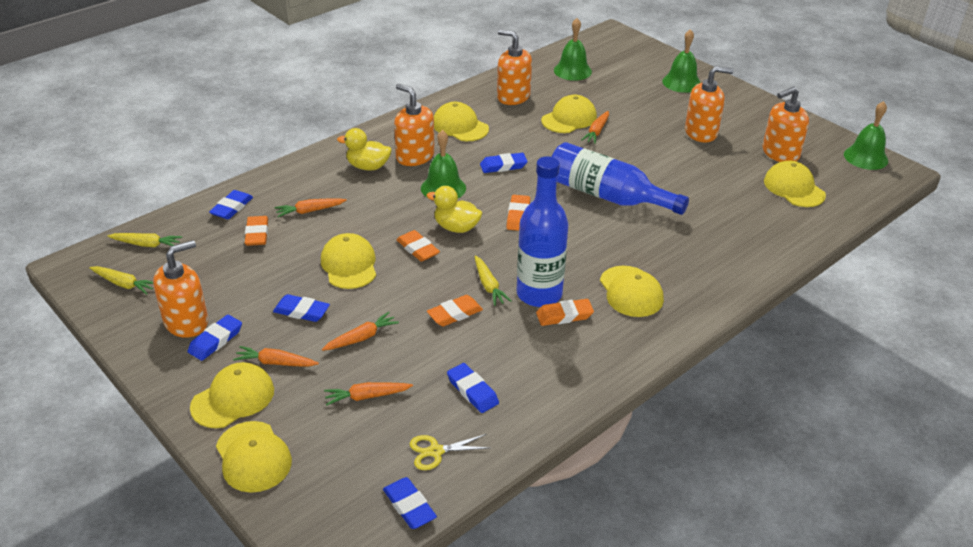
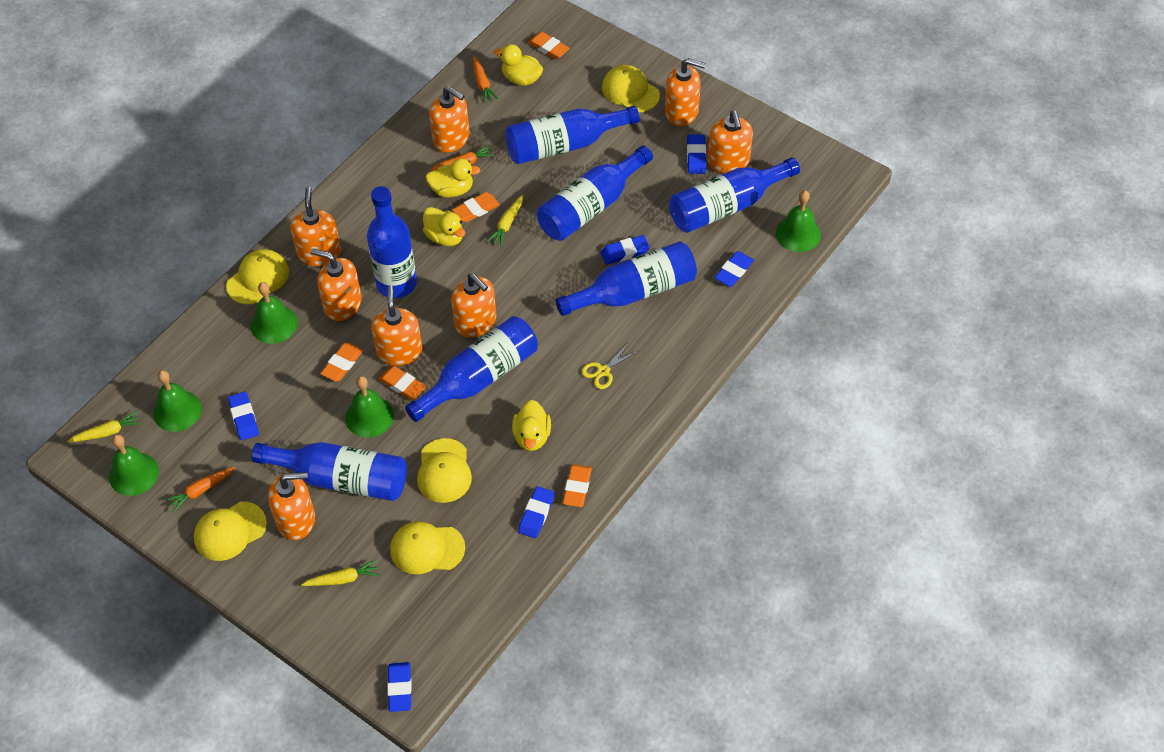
blue bottle: 2 -> 7
green bell: 4 -> 5
orange carrot: 5 -> 3
orange soap dispenser: 5 -> 8
yellow cap: 7 -> 5
yellow duck: 2 -> 4

